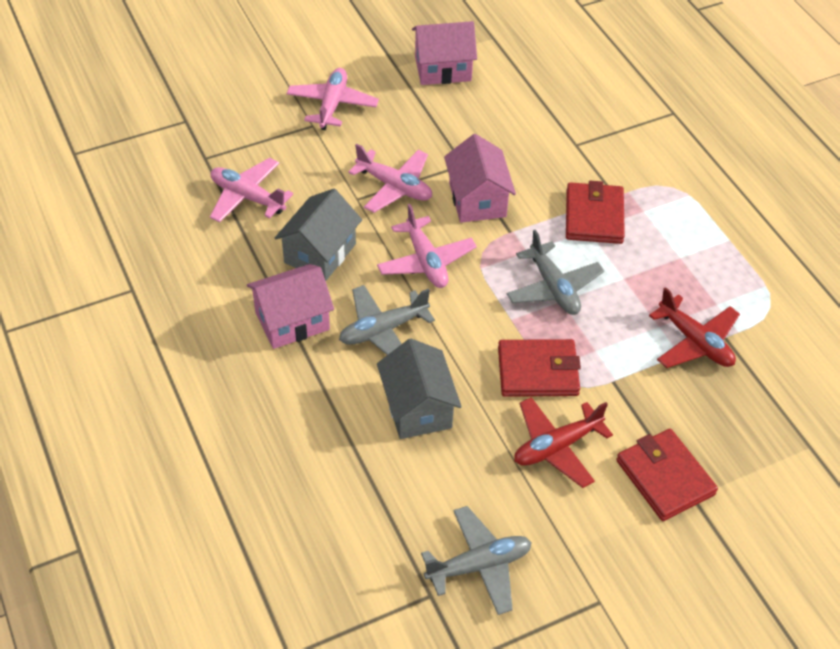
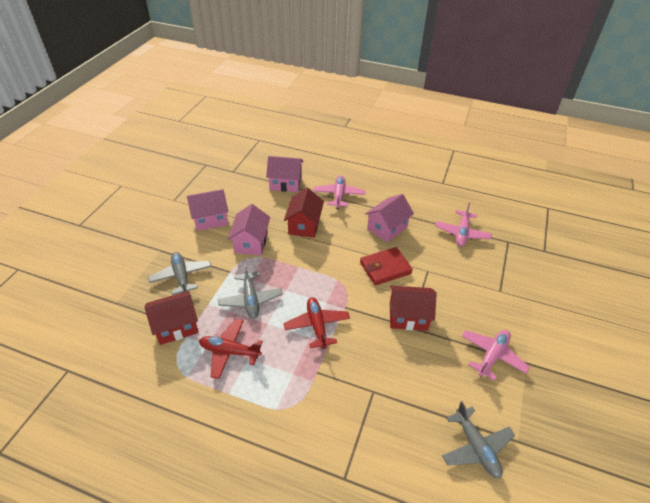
grey house: 2 -> 0
pink house: 3 -> 4
pink plane: 4 -> 3
red house: 0 -> 3
red wallet: 3 -> 1

